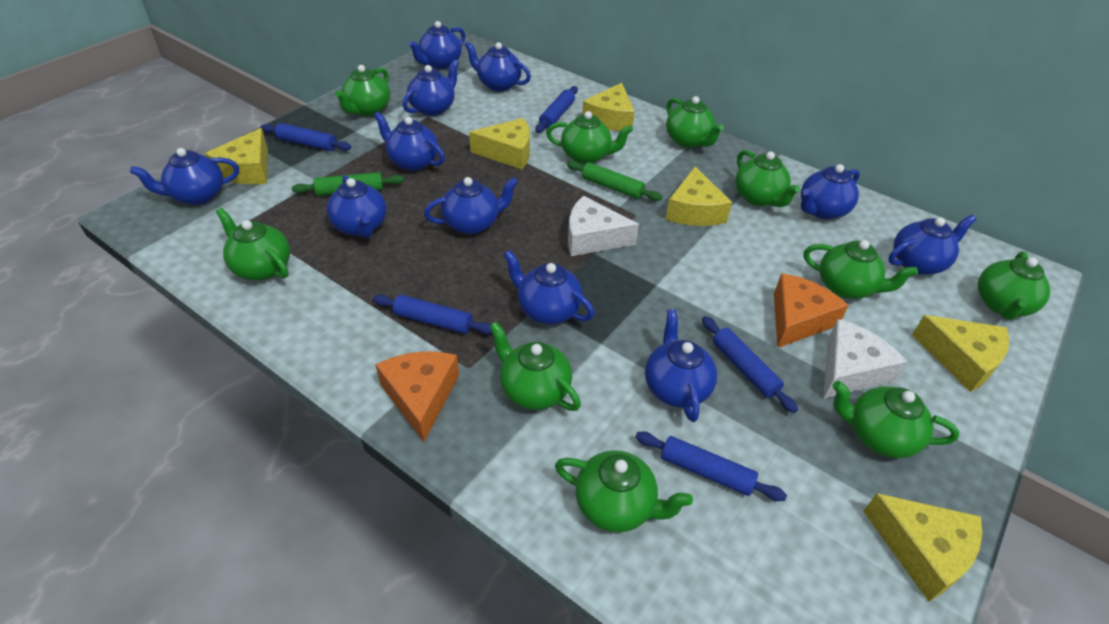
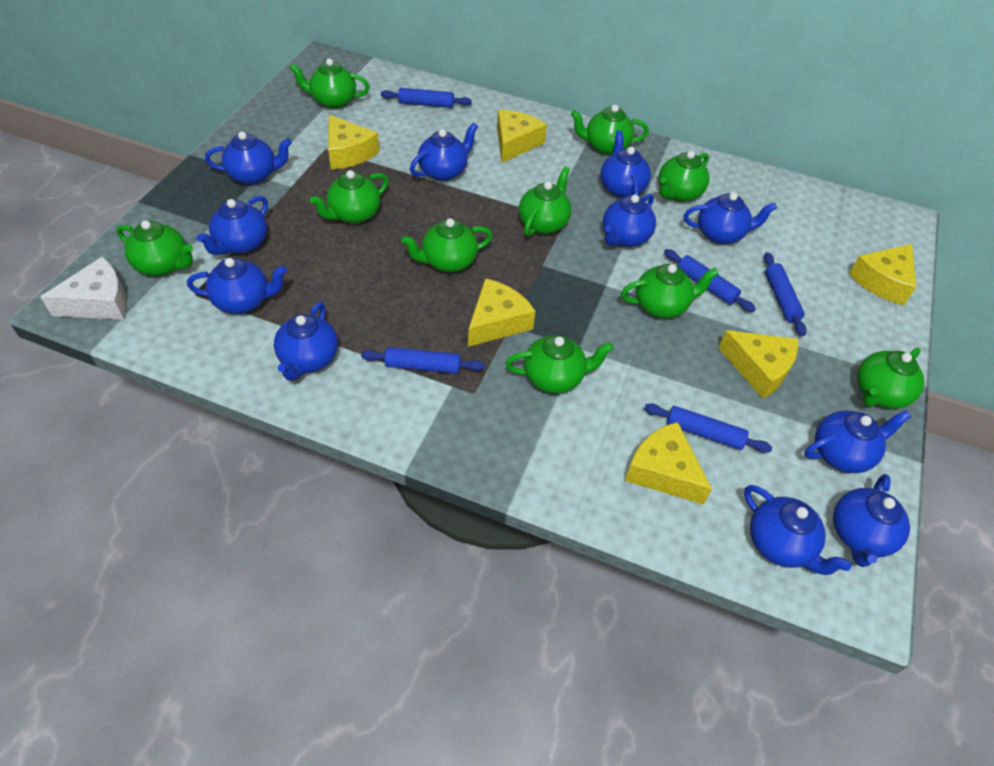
green rolling pin: 2 -> 0
orange cheese: 2 -> 0
white cheese: 2 -> 1

